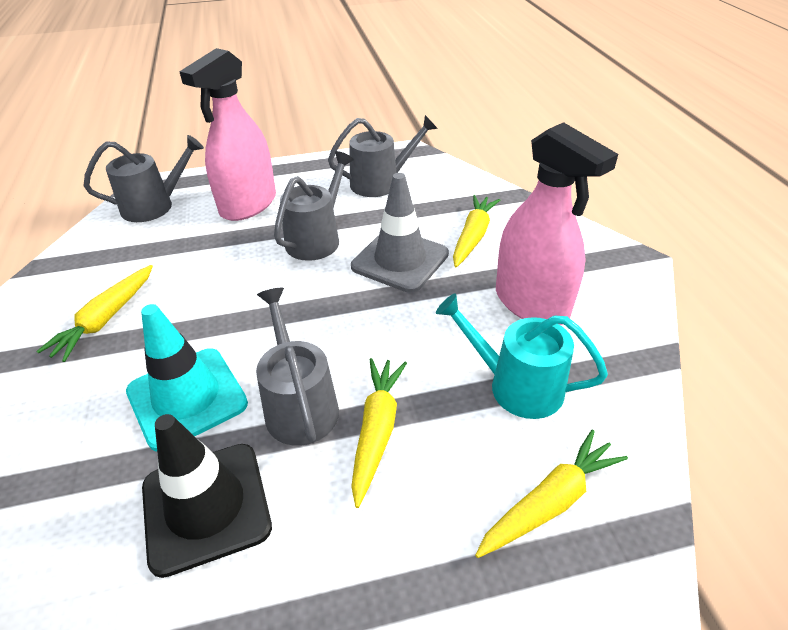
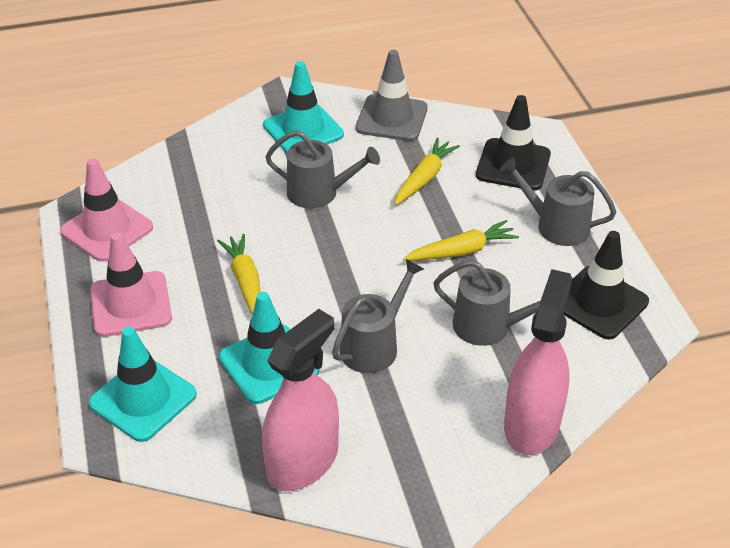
black traffic cone: 1 -> 2
pink traffic cone: 0 -> 2
turquoise traffic cone: 1 -> 3
turquoise watering can: 1 -> 0
yellow carrot: 4 -> 3

